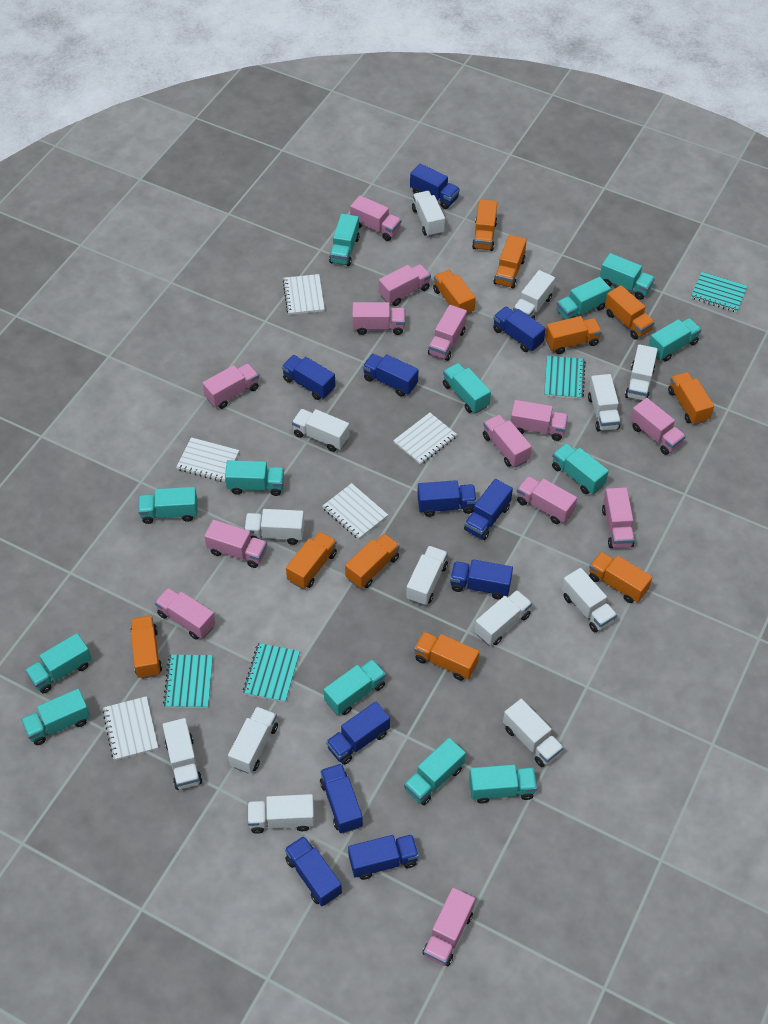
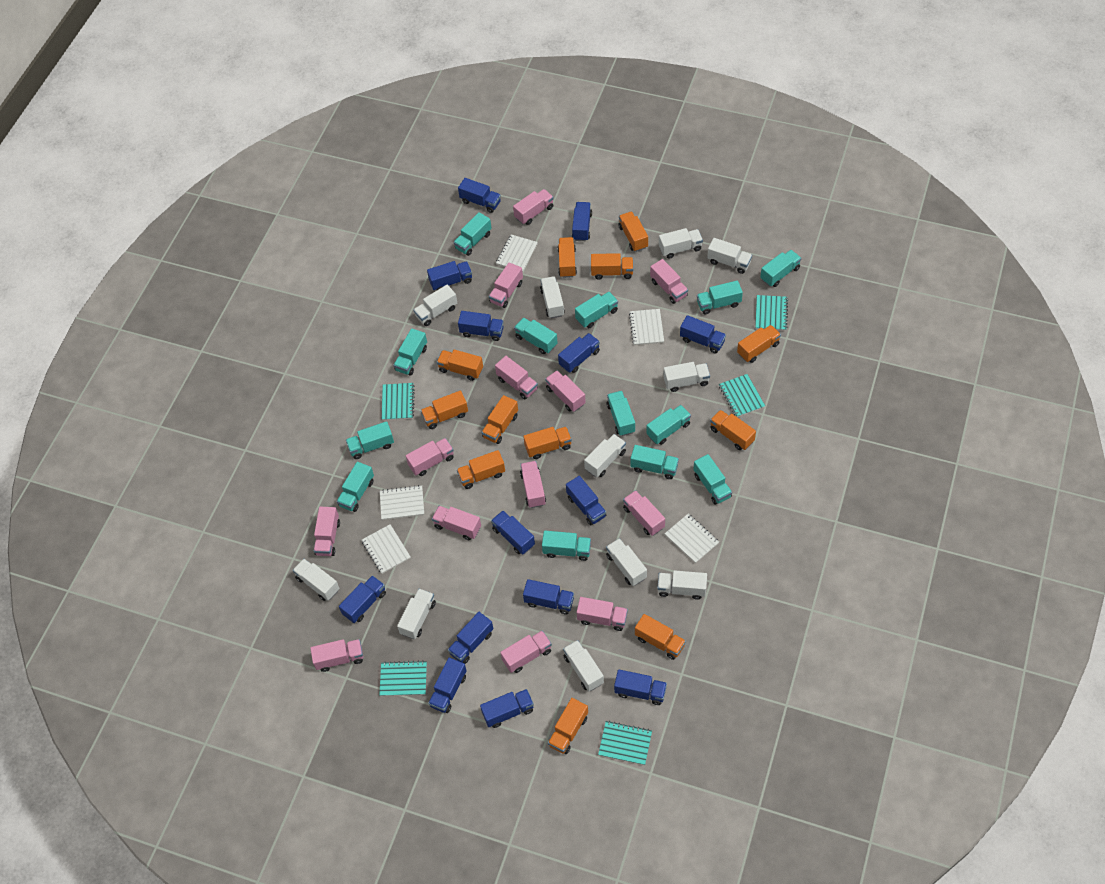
blue truck: 11 -> 14
orange truck: 11 -> 12
turquoise notebook: 4 -> 5
white truck: 13 -> 11

